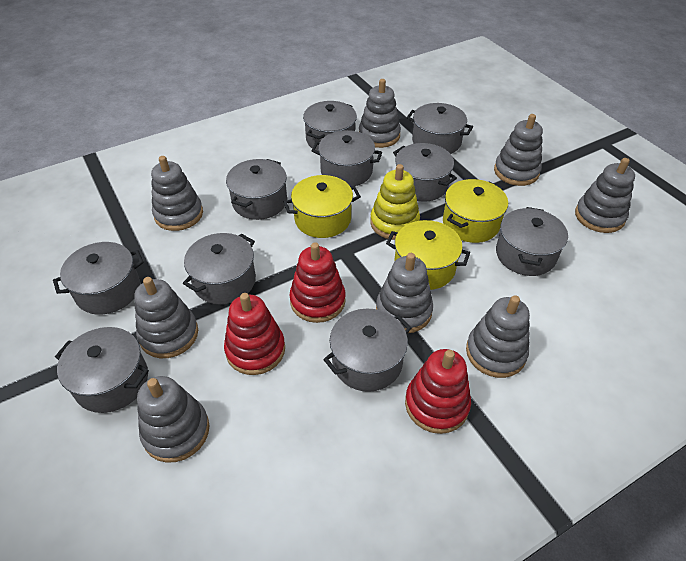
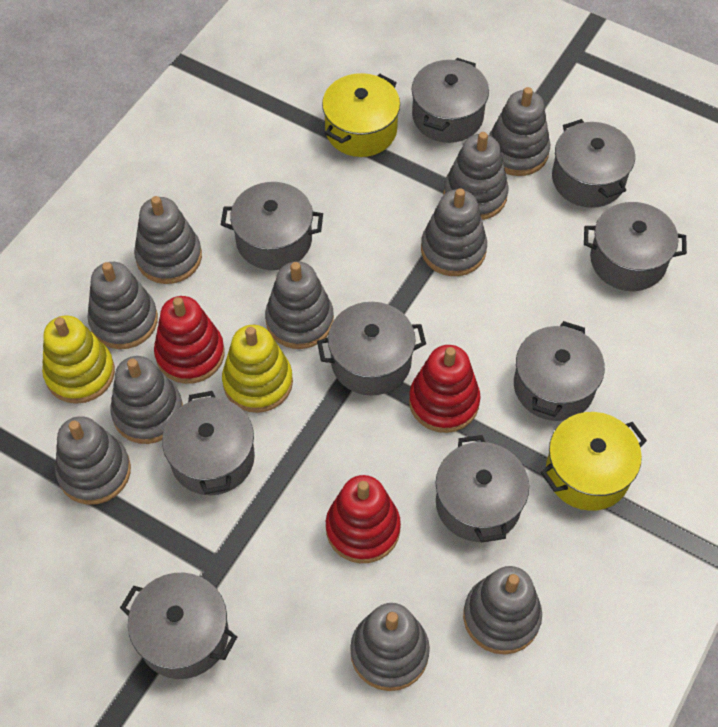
grey pot: 10 -> 9
grey stacking toy: 8 -> 10
yellow pot: 3 -> 2
yellow stacking toy: 1 -> 2

